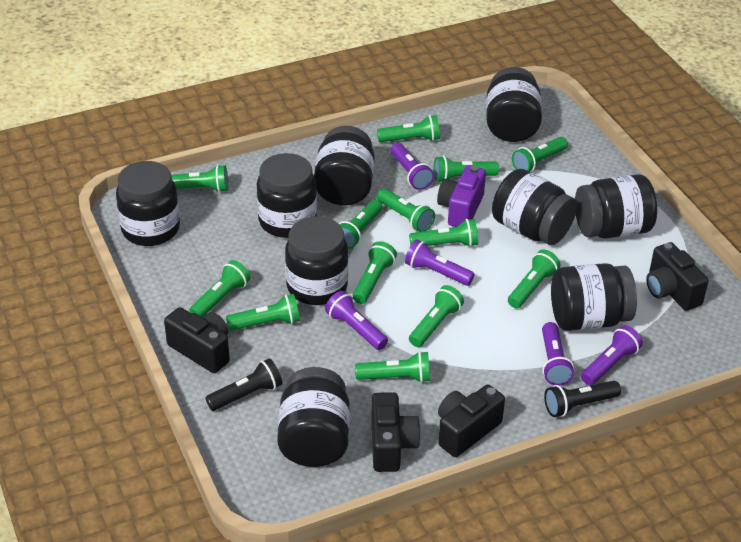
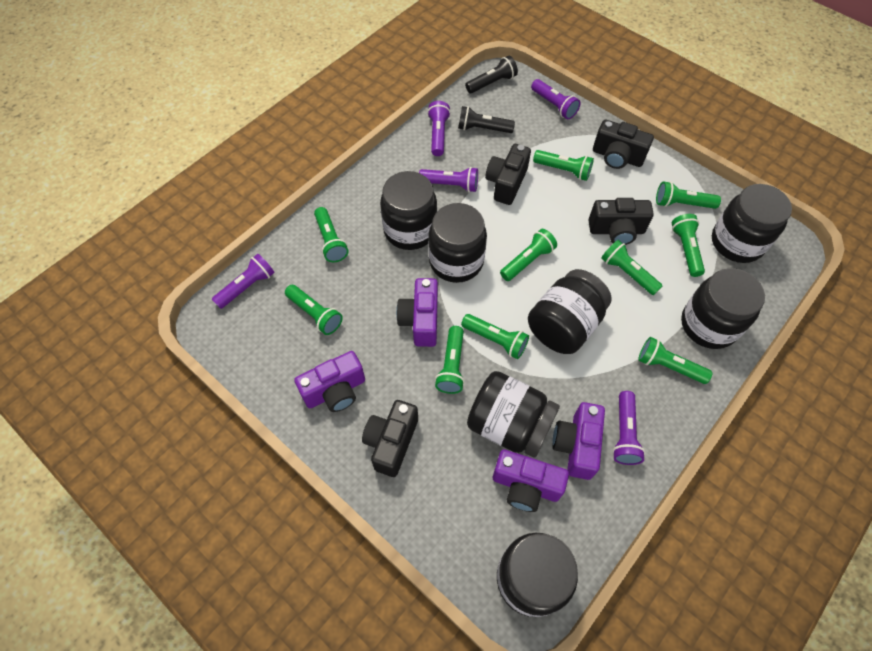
black jar: 9 -> 7
green flashlight: 13 -> 10
purple camera: 1 -> 4

